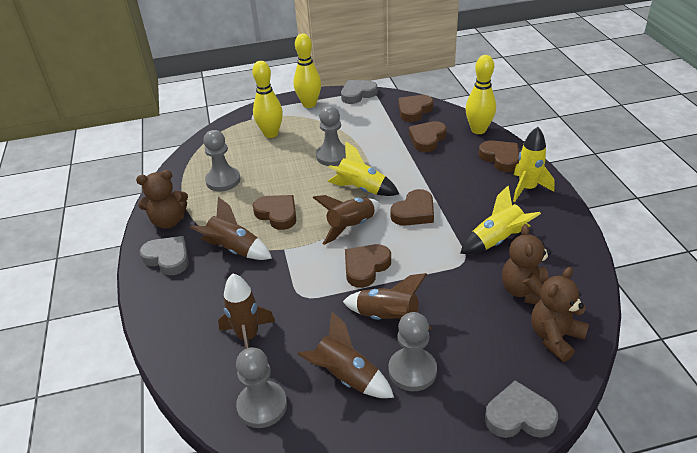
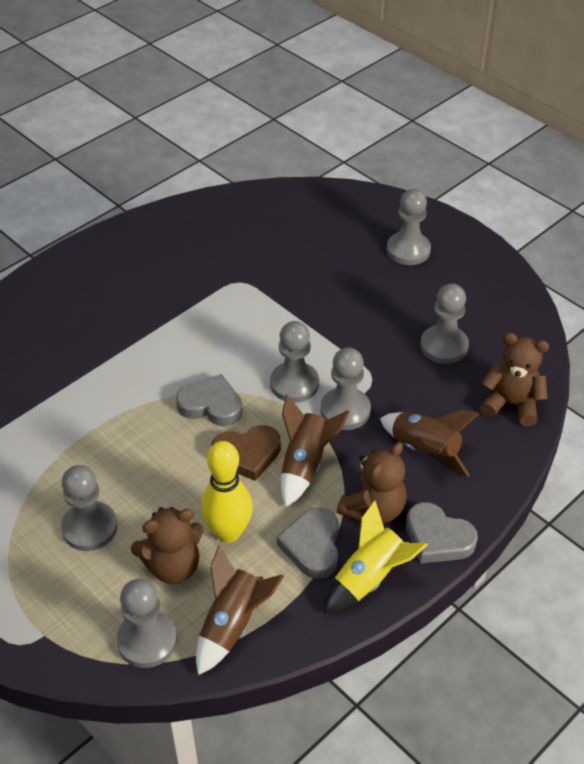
brown heart: 6 -> 1
brown rocket: 5 -> 3
grey pawn: 4 -> 6
yellow bowling pin: 3 -> 1
yellow rocket: 3 -> 1

